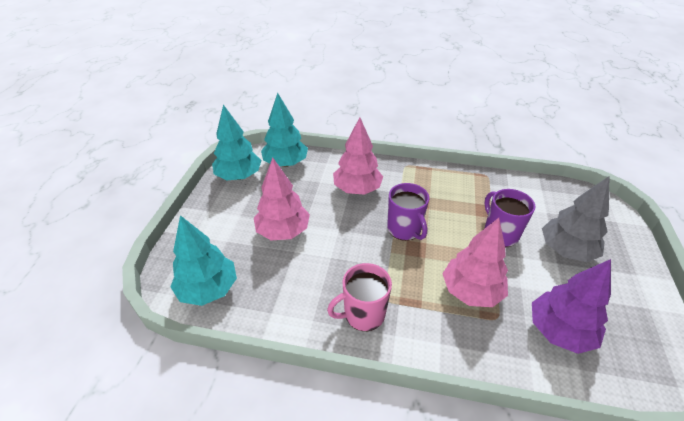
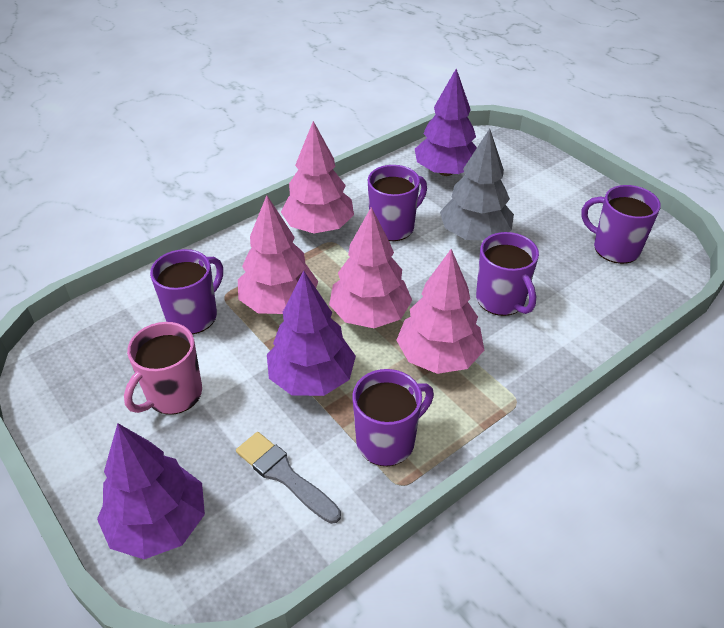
grey brush: 0 -> 1
pink tree: 3 -> 4
purple mug: 2 -> 5
purple tree: 1 -> 3
turquoise tree: 3 -> 0

